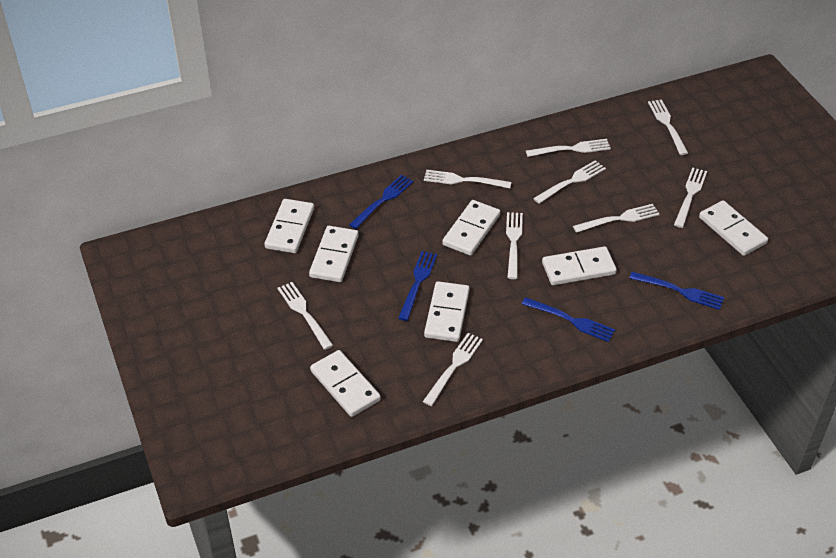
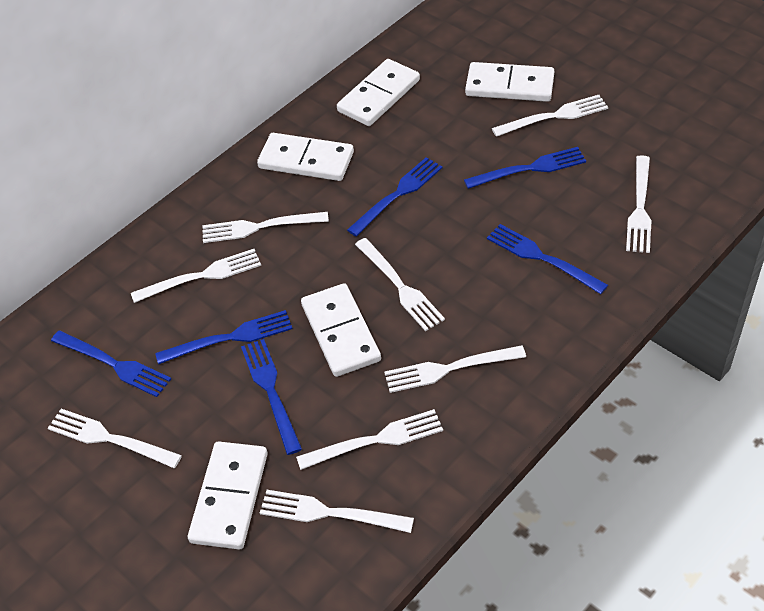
blue fork: 4 -> 6
white domino: 7 -> 5

